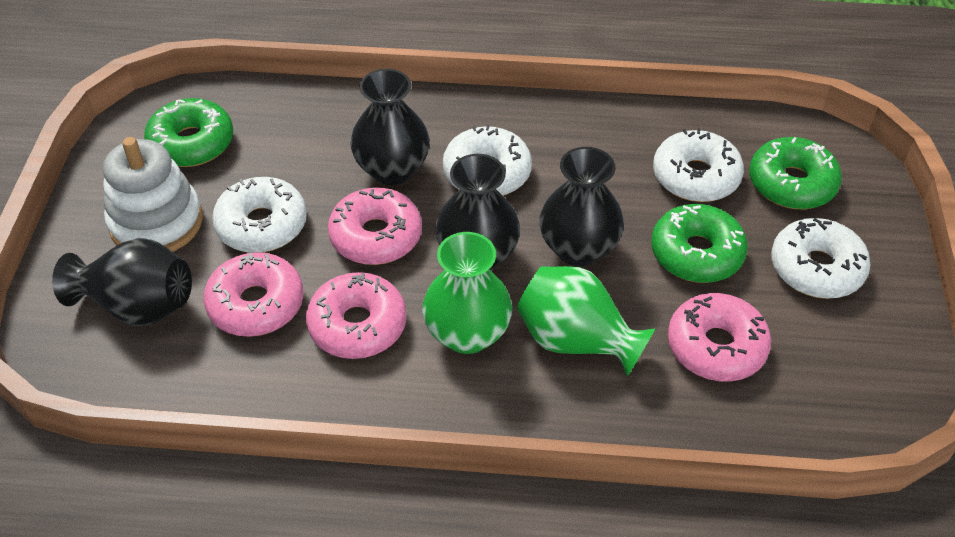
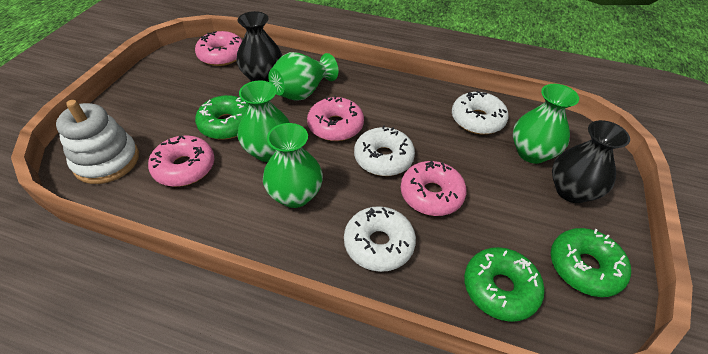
black vase: 4 -> 2
green vase: 2 -> 4
white donut: 4 -> 3

